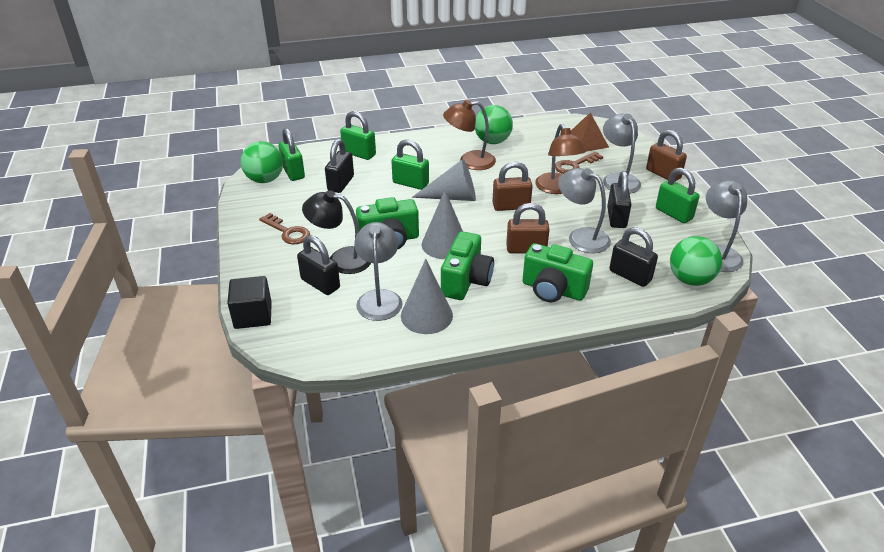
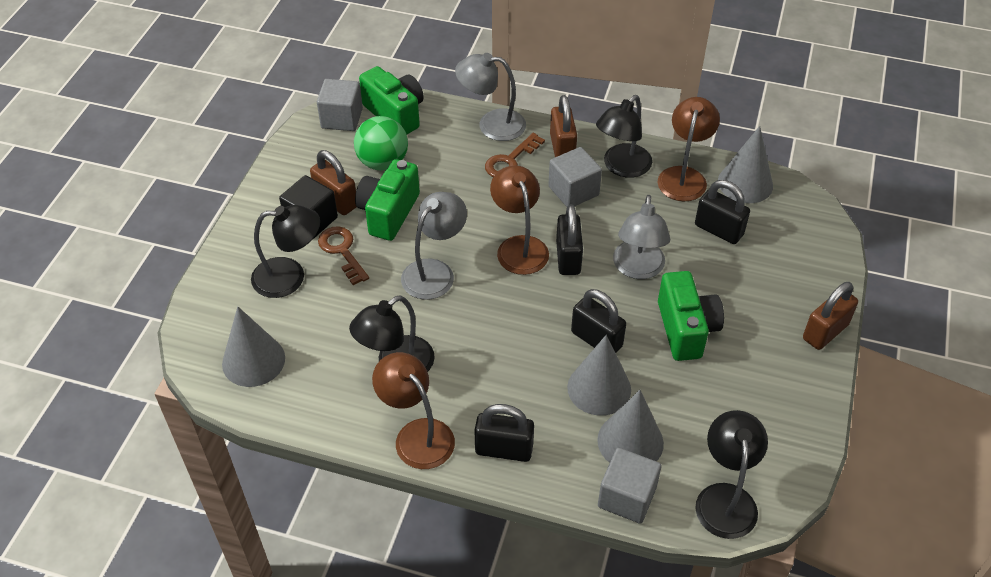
black lamp: 1 -> 4
brown lamp: 2 -> 3
brown pyramid: 1 -> 0
green ball: 3 -> 1
green padlock: 4 -> 0
grey cone: 3 -> 4
grey cube: 0 -> 3
grey lamp: 4 -> 3

